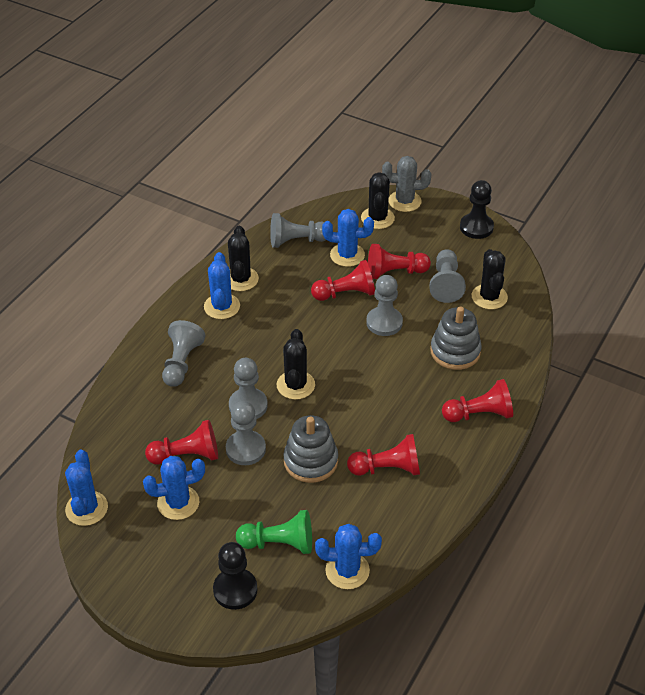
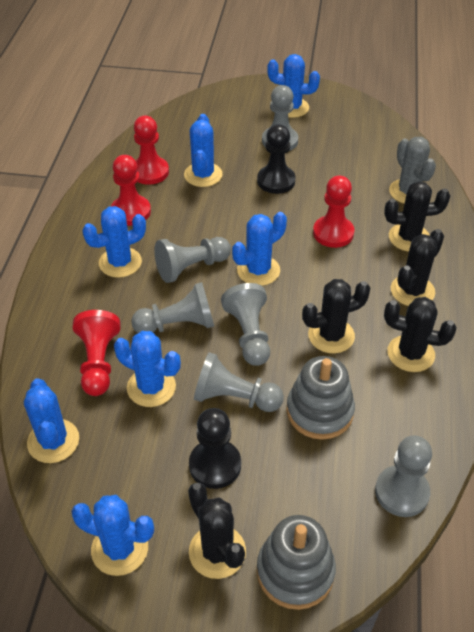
black cactus: 4 -> 5
blue cactus: 5 -> 7
green pawn: 1 -> 0
red pawn: 5 -> 4

